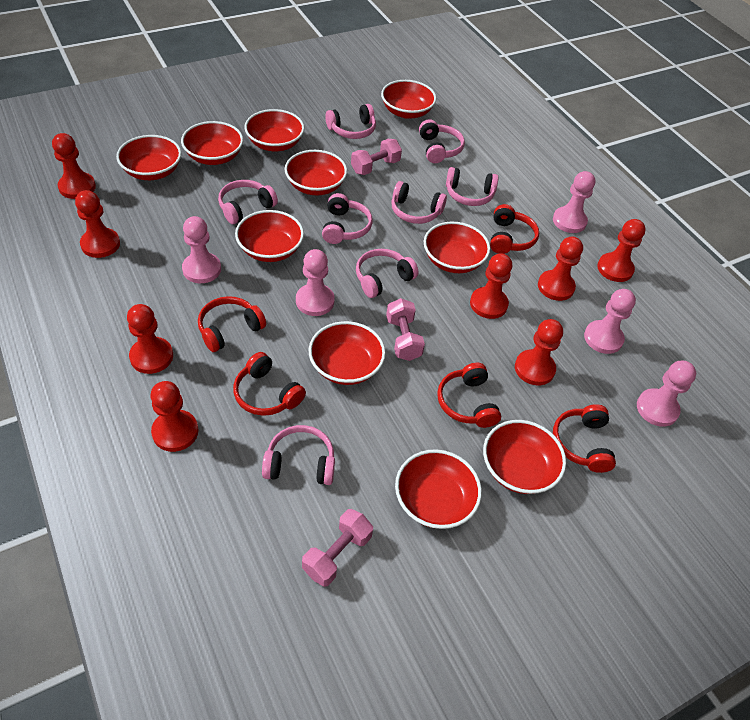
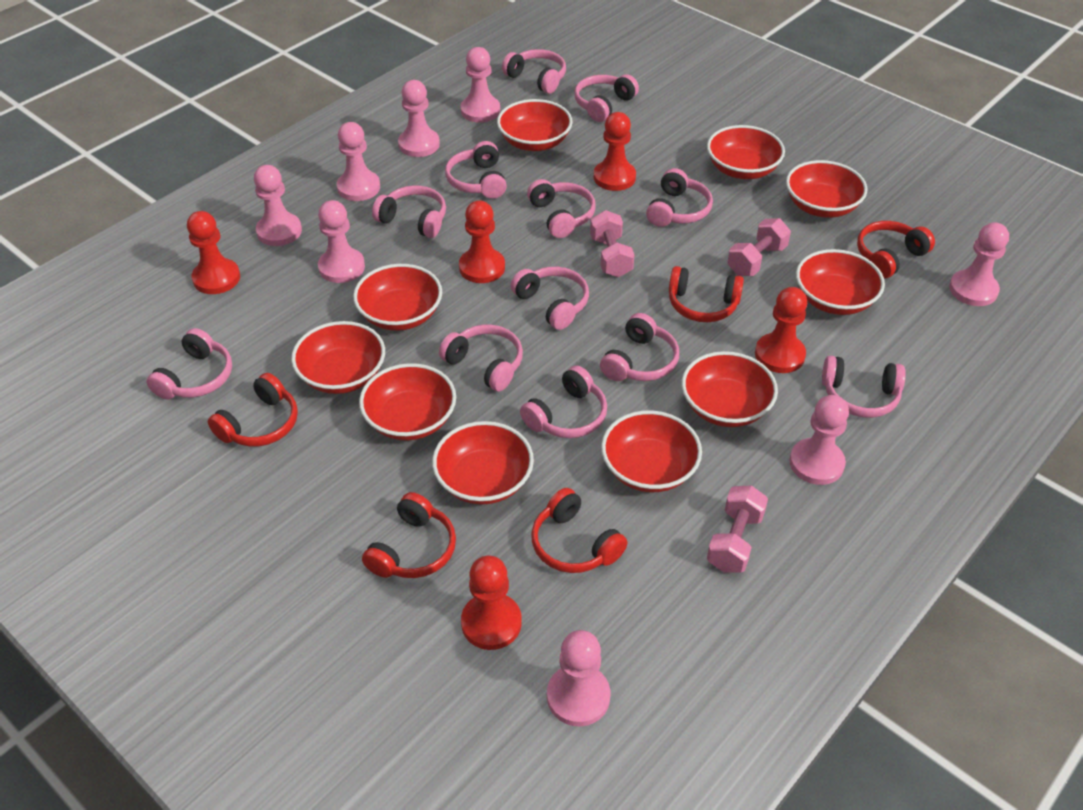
pink headphones: 8 -> 12
pink pawn: 5 -> 8
red pawn: 8 -> 5

